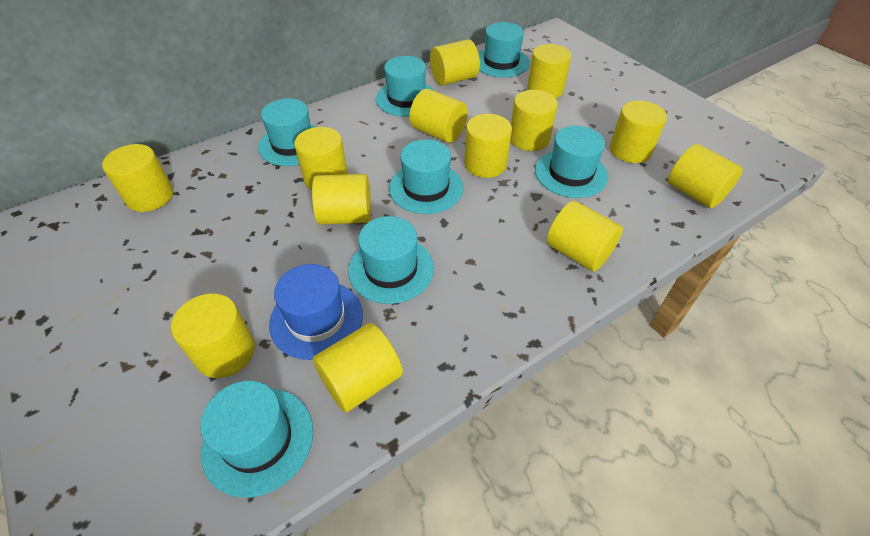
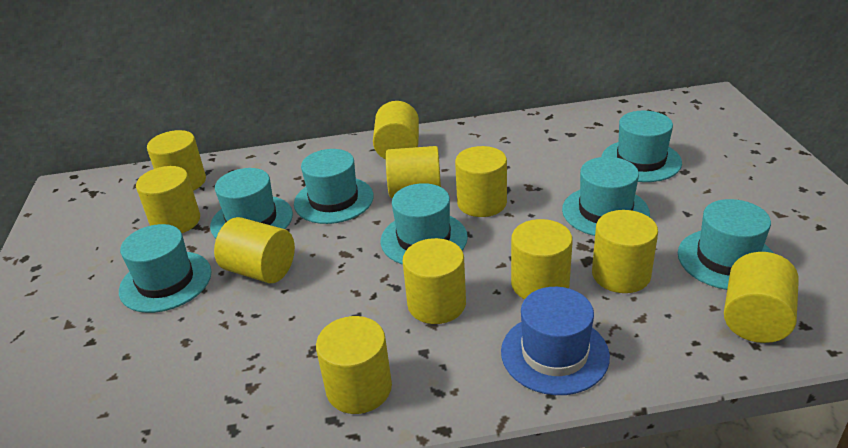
yellow cylinder: 13 -> 11

